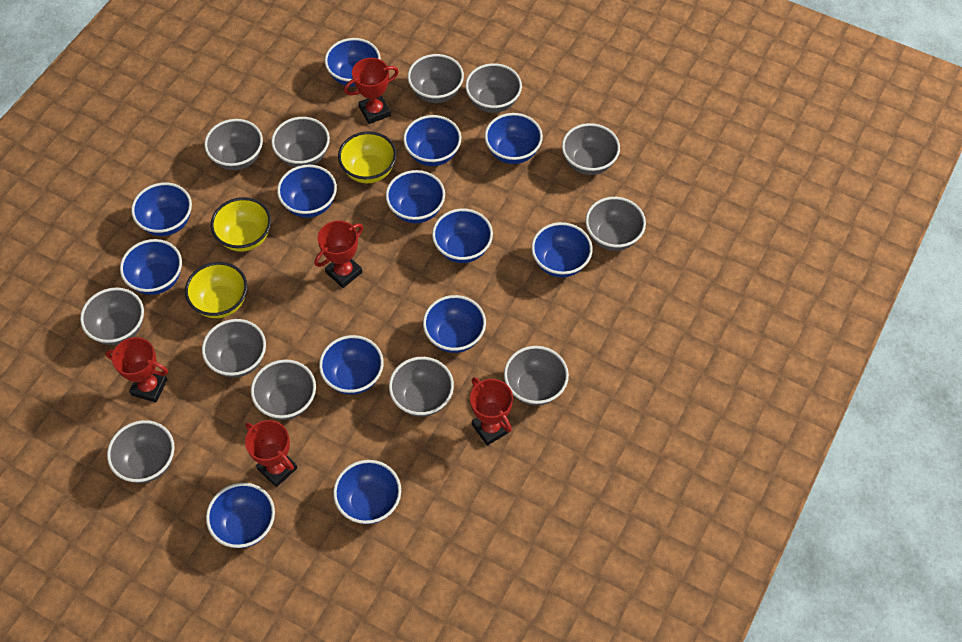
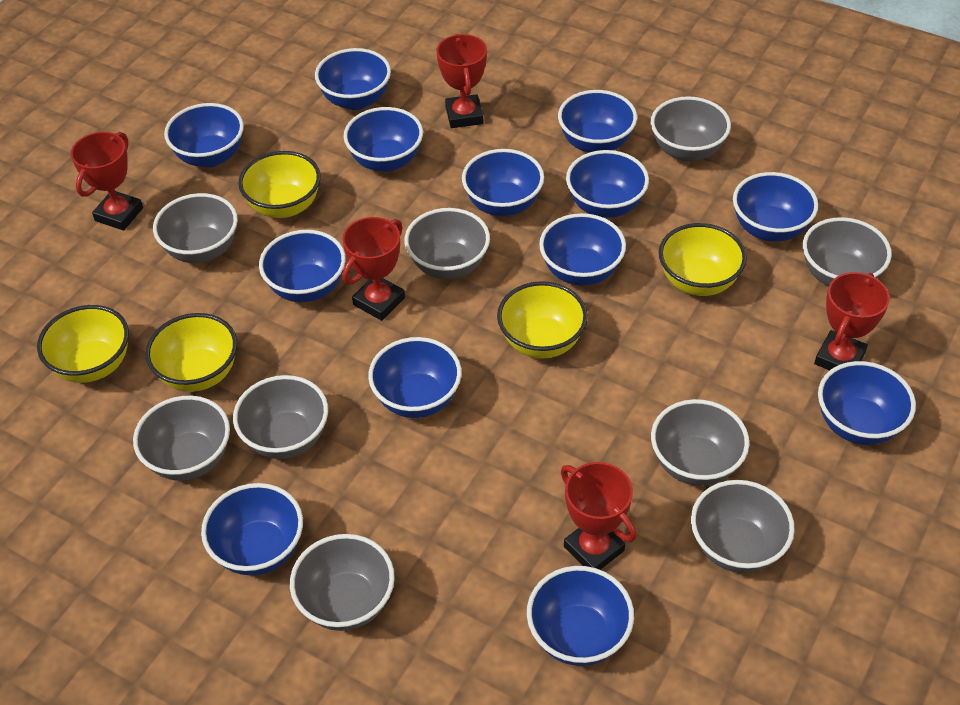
grey bowl: 12 -> 9
yellow bowl: 3 -> 5

